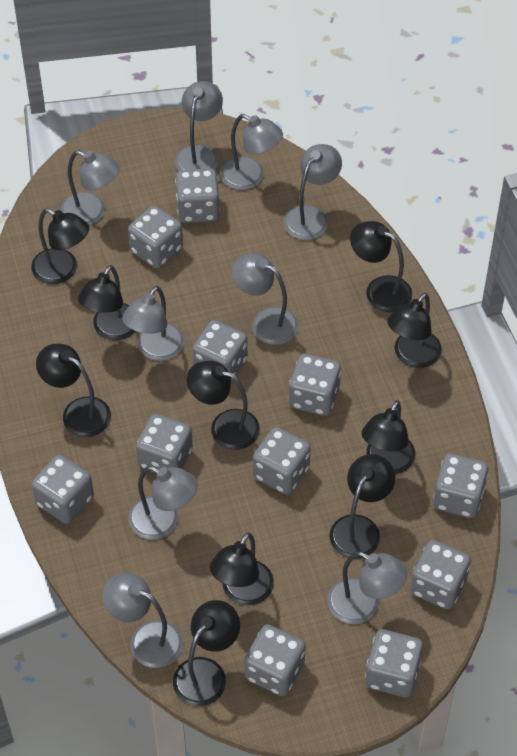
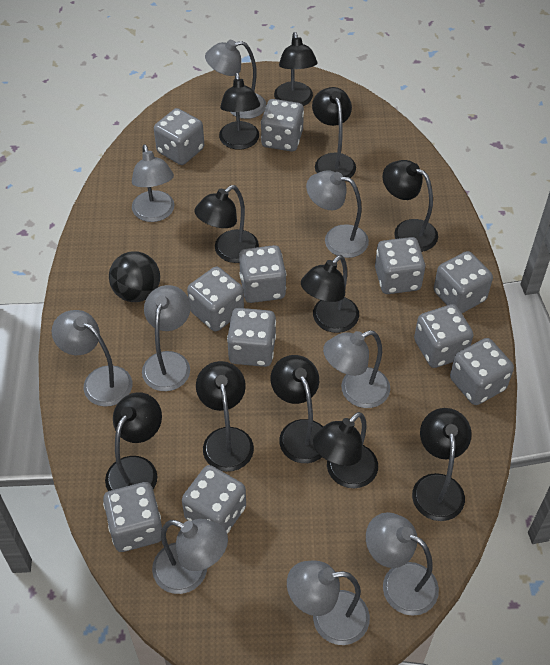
black ball: 0 -> 1
black lamp: 10 -> 11

